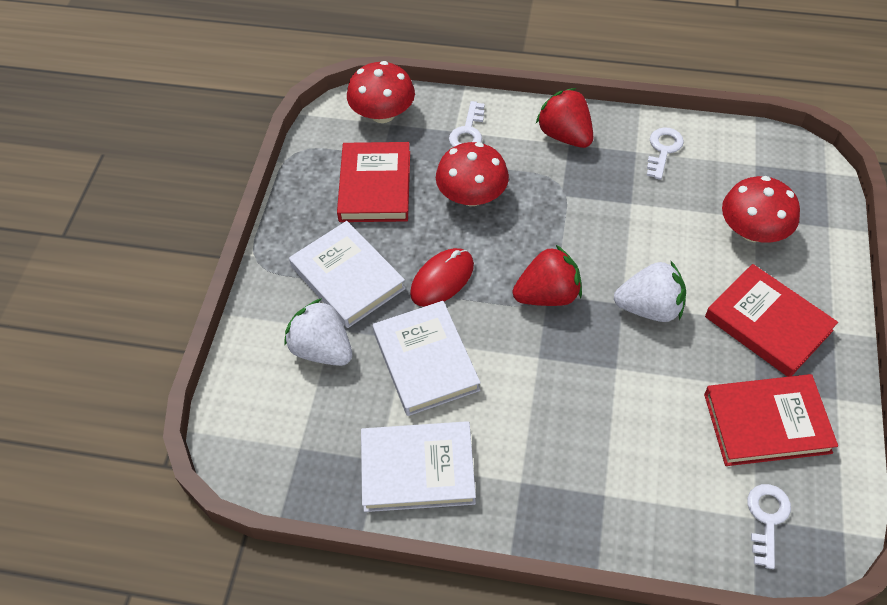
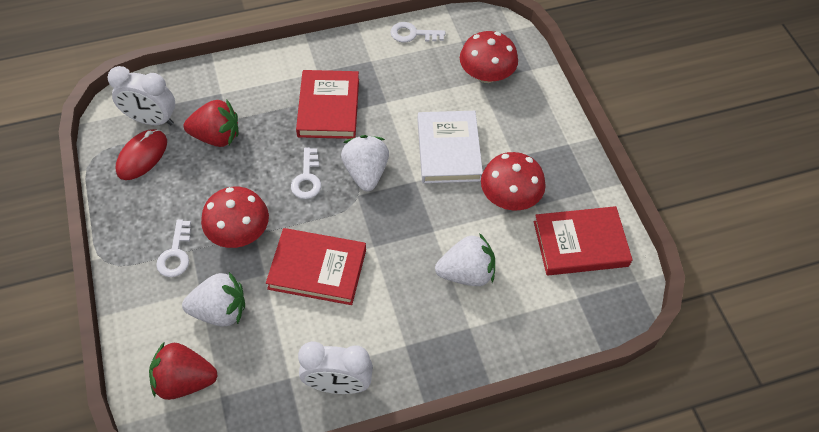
white book: 3 -> 1
white clock: 0 -> 2
white strawberry: 2 -> 3

